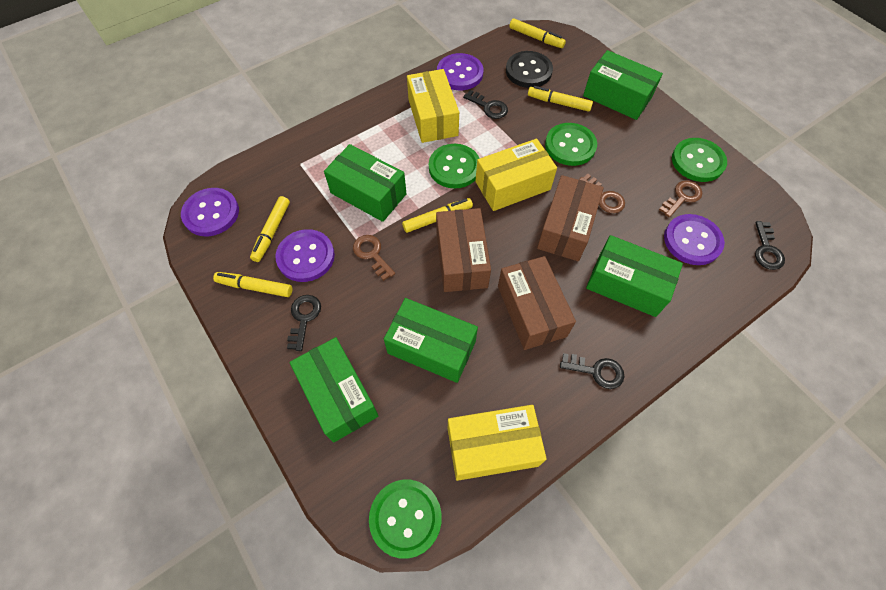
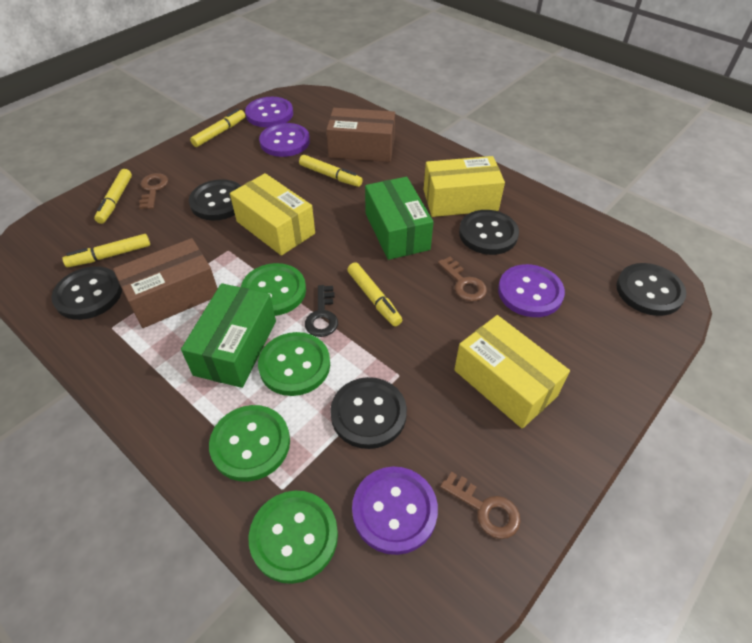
black button: 1 -> 5
black key: 4 -> 1
brown box: 3 -> 2
green box: 5 -> 2

